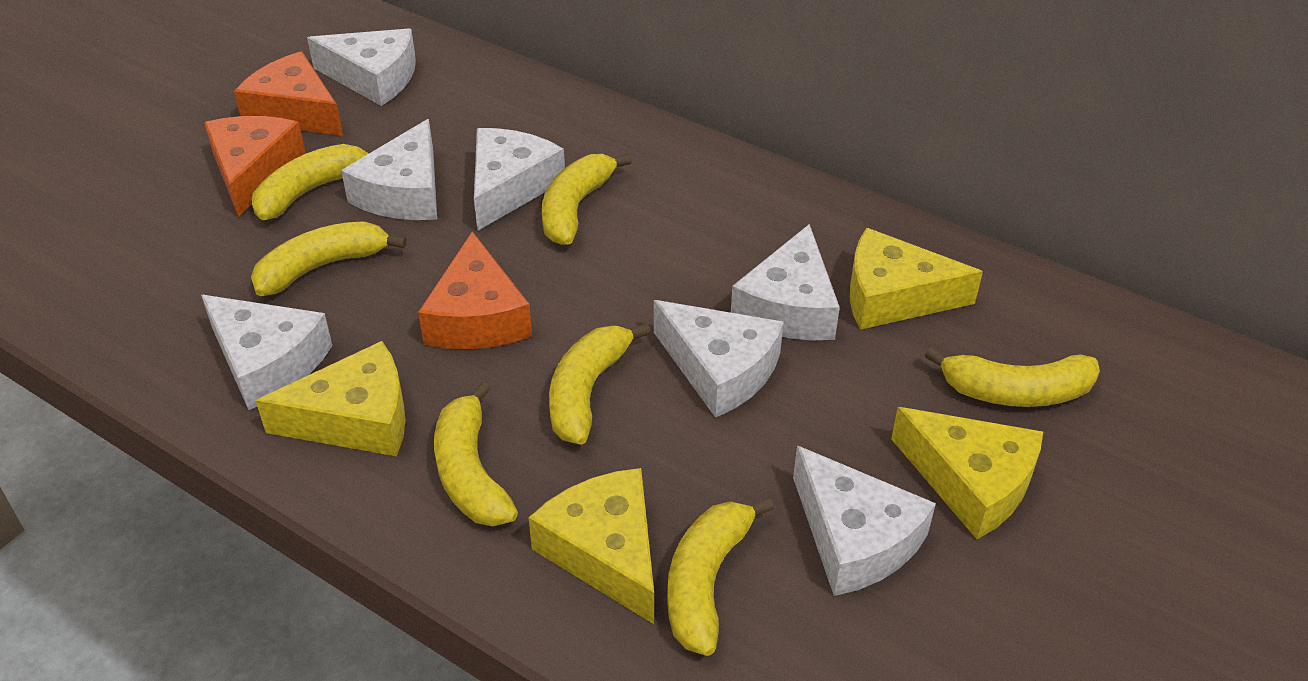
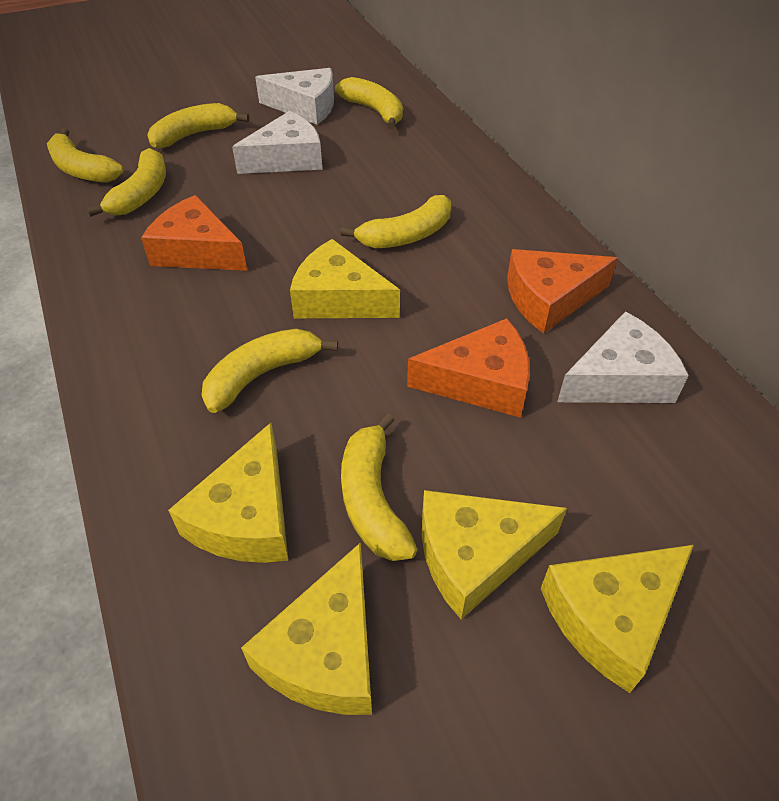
white cheese: 7 -> 3
yellow cheese: 4 -> 5

